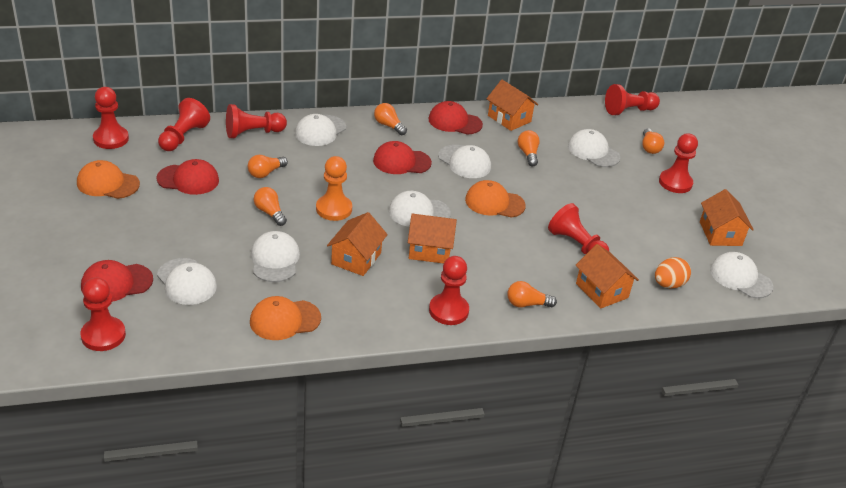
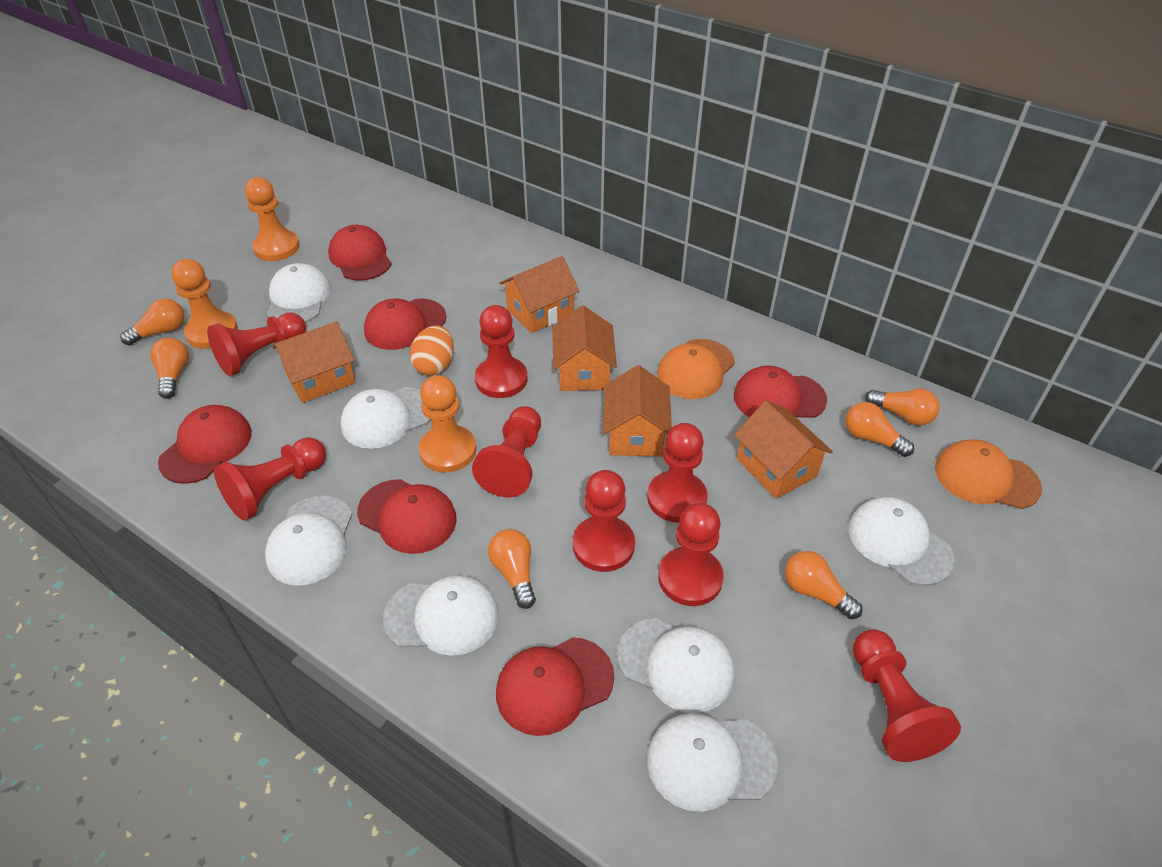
orange cap: 3 -> 2
orange pawn: 1 -> 3
red cap: 4 -> 6

